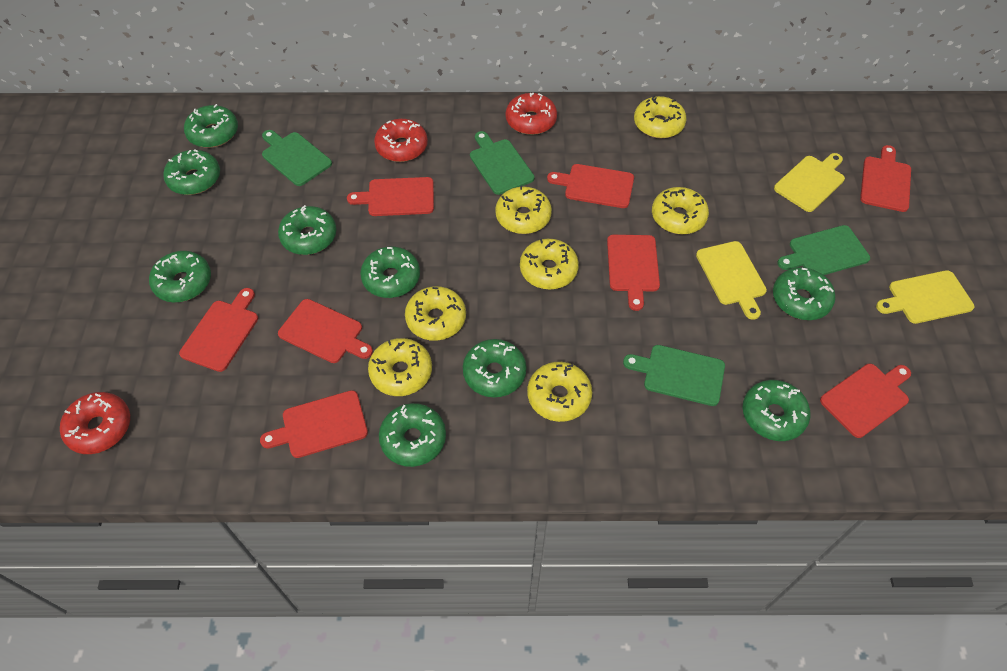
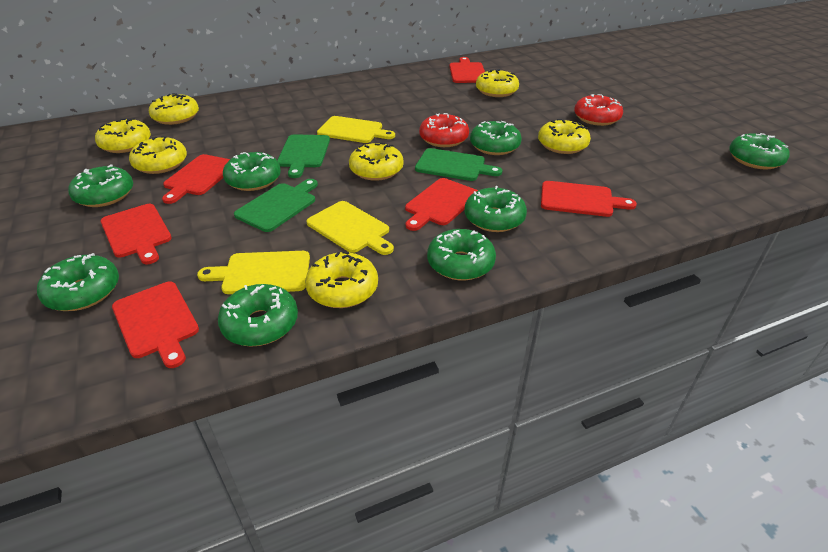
green cutting board: 4 -> 3
green donut: 9 -> 8
red cutting board: 8 -> 6
red donut: 3 -> 2

